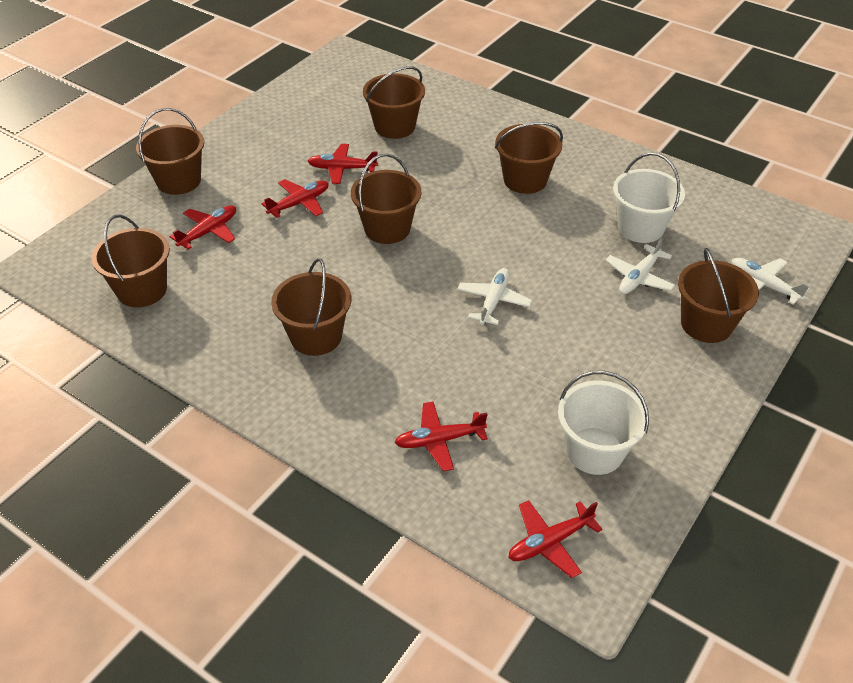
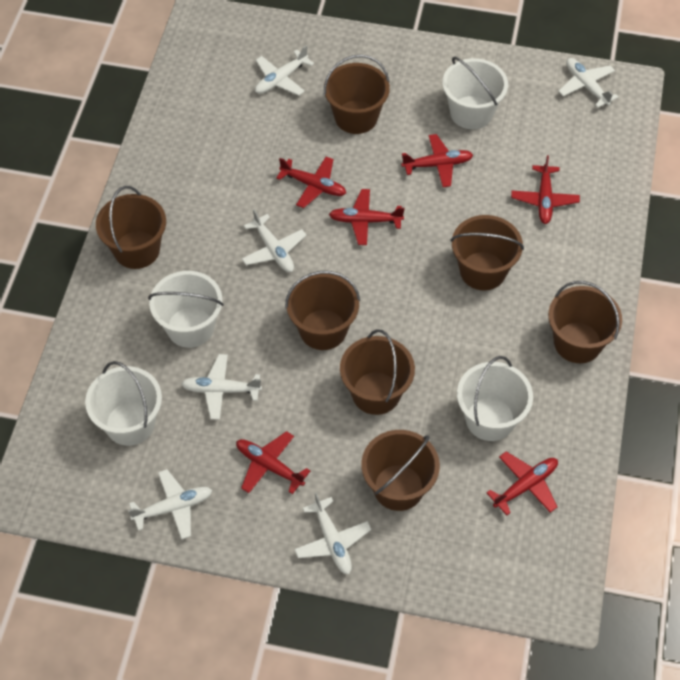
red plane: 5 -> 6
white bucket: 2 -> 4
white plane: 3 -> 6

